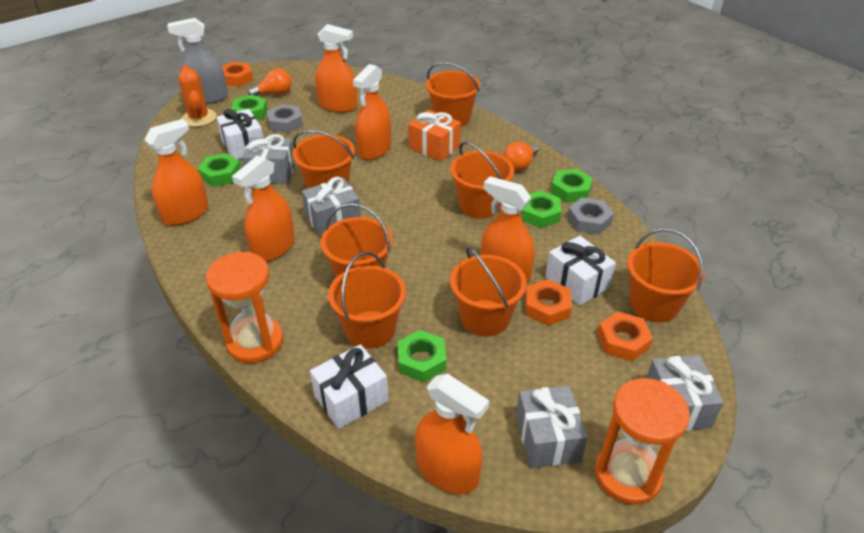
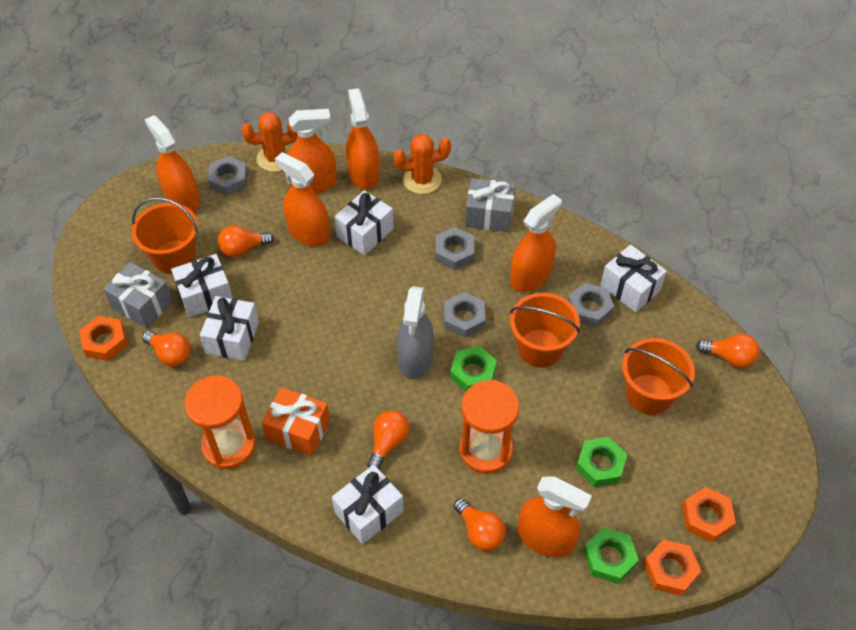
green nut: 5 -> 3
grey gift: 4 -> 2
grey nut: 2 -> 4
orange bucket: 7 -> 3
orange cactus: 1 -> 2
orange light bulb: 2 -> 5
white gift: 3 -> 5

